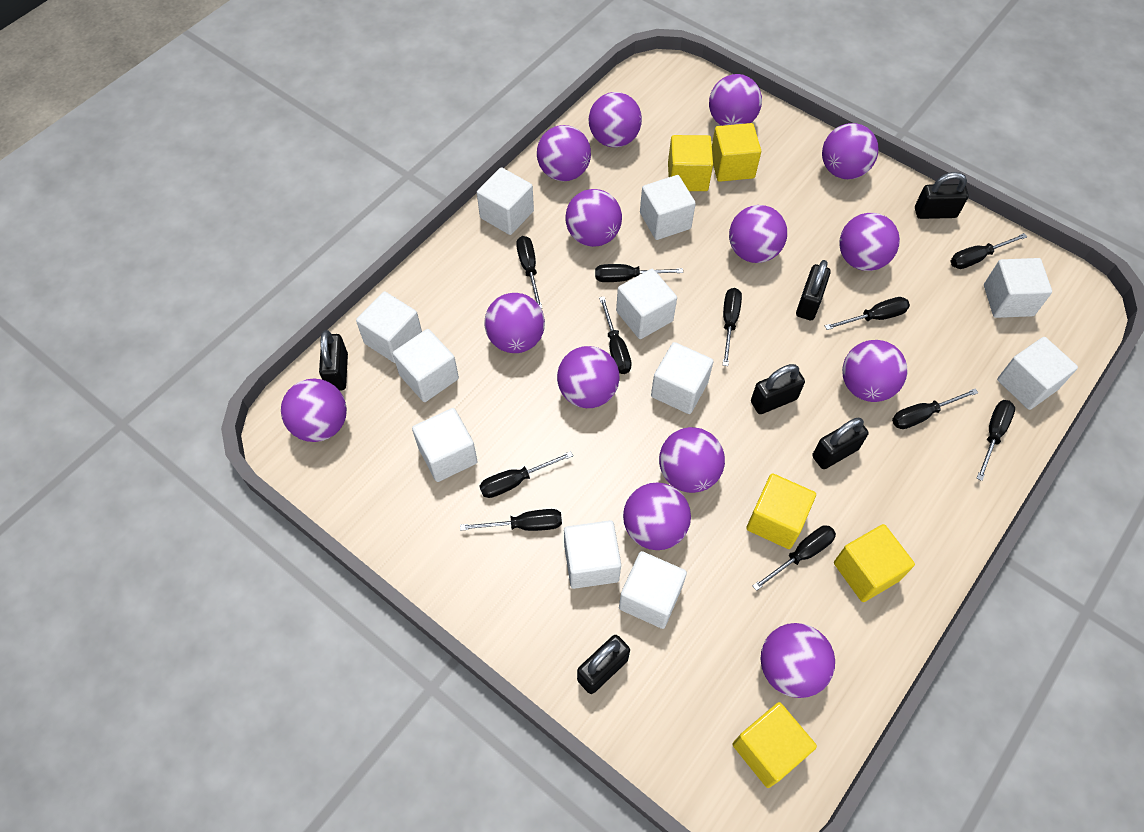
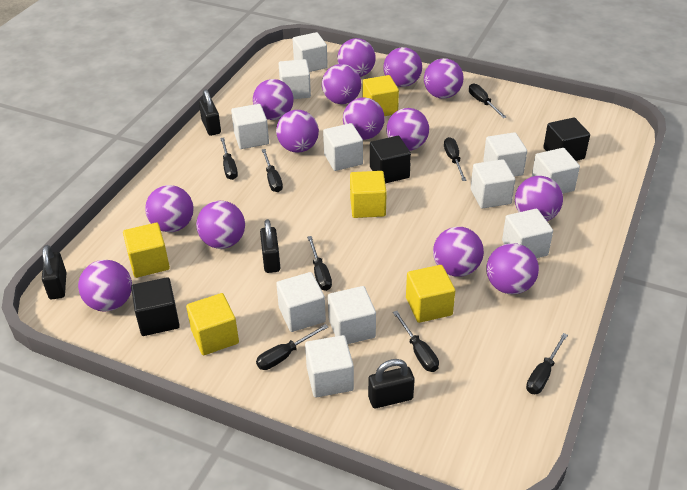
black cube: 0 -> 3
black padlock: 6 -> 4
black screwdriver: 11 -> 8

